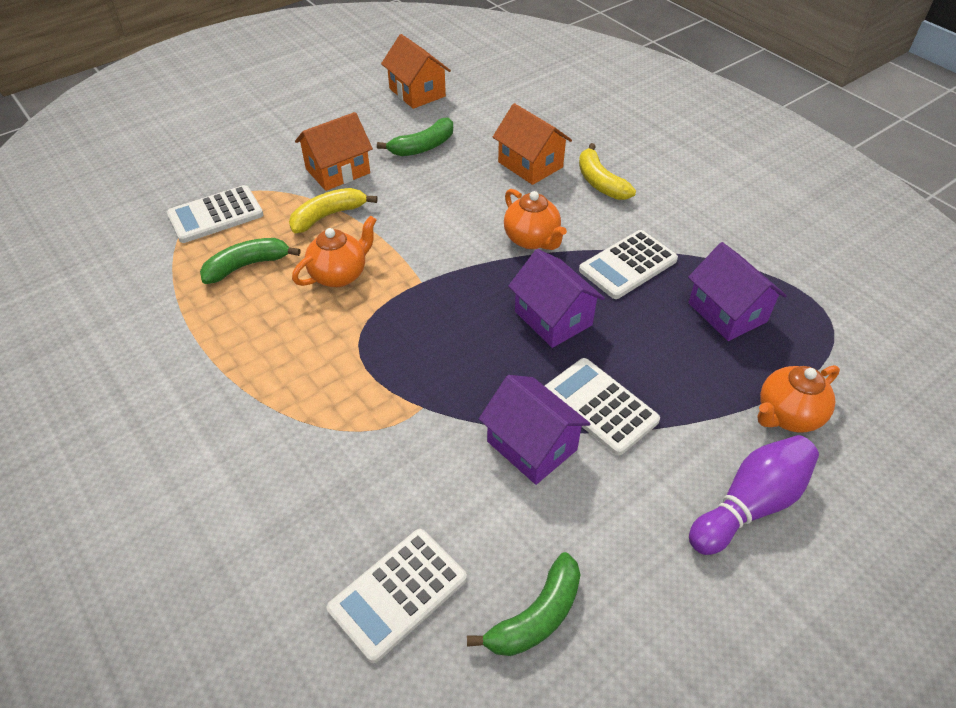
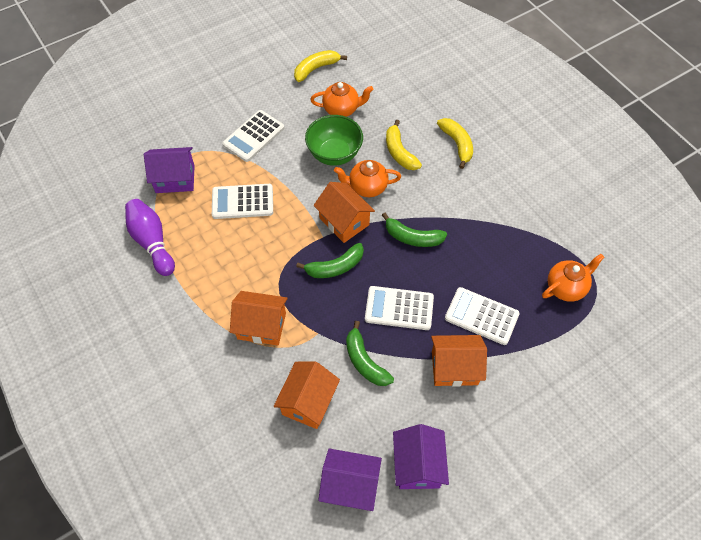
green bowl: 0 -> 1
orange house: 3 -> 4
yellow banana: 2 -> 3

